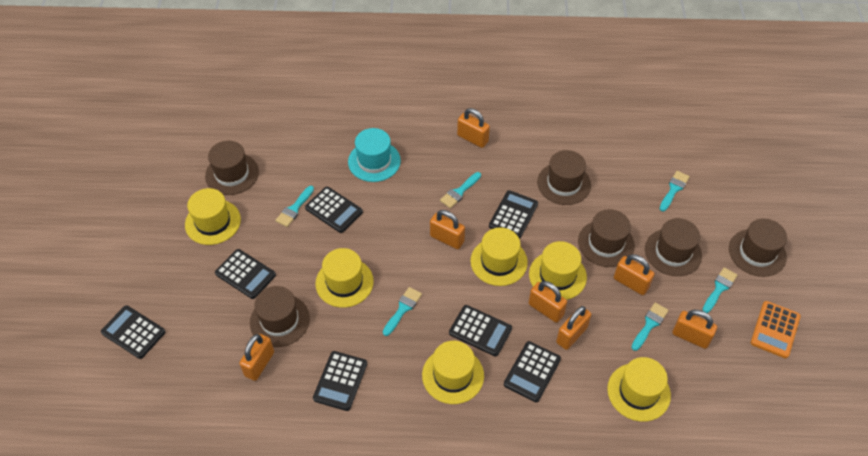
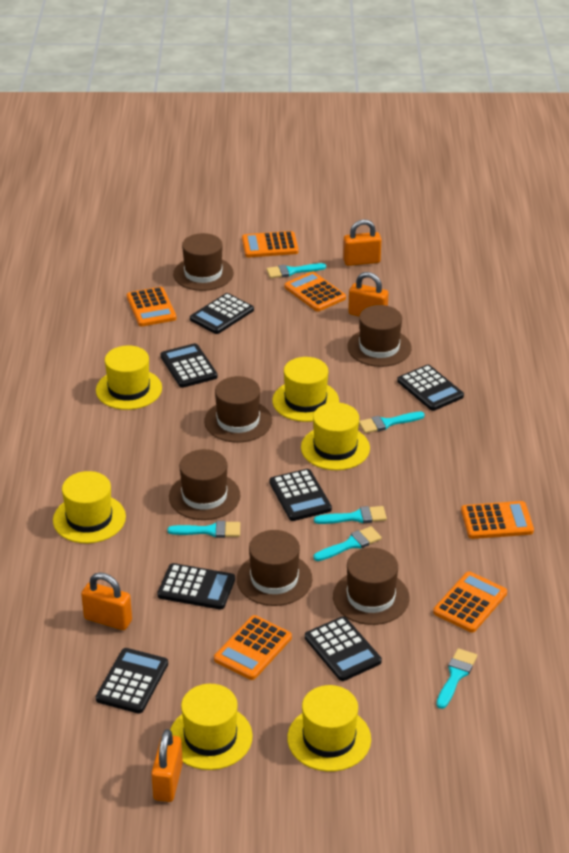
orange calculator: 1 -> 6
orange padlock: 7 -> 4
turquoise hat: 1 -> 0

